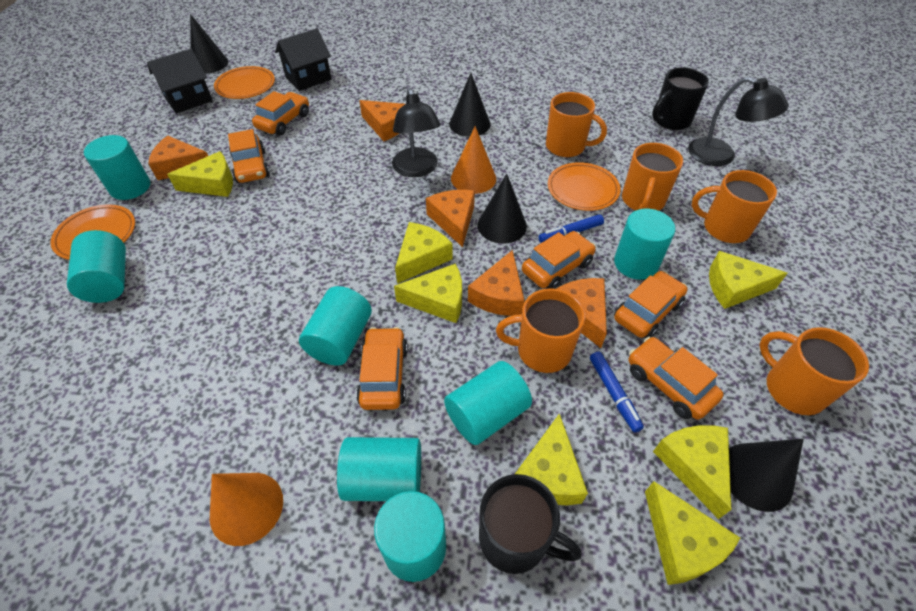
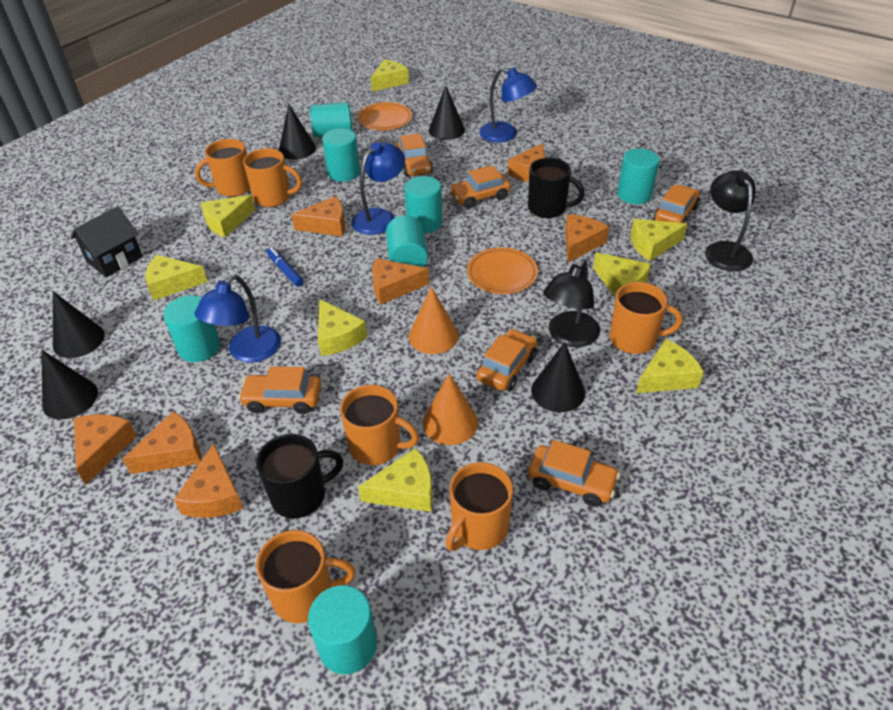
black cone: 4 -> 5
black house: 2 -> 1
blue lamp: 0 -> 3
blue marker: 2 -> 1
orange cheese: 5 -> 7
orange mug: 5 -> 6
orange plate: 3 -> 2
yellow cheese: 7 -> 8

